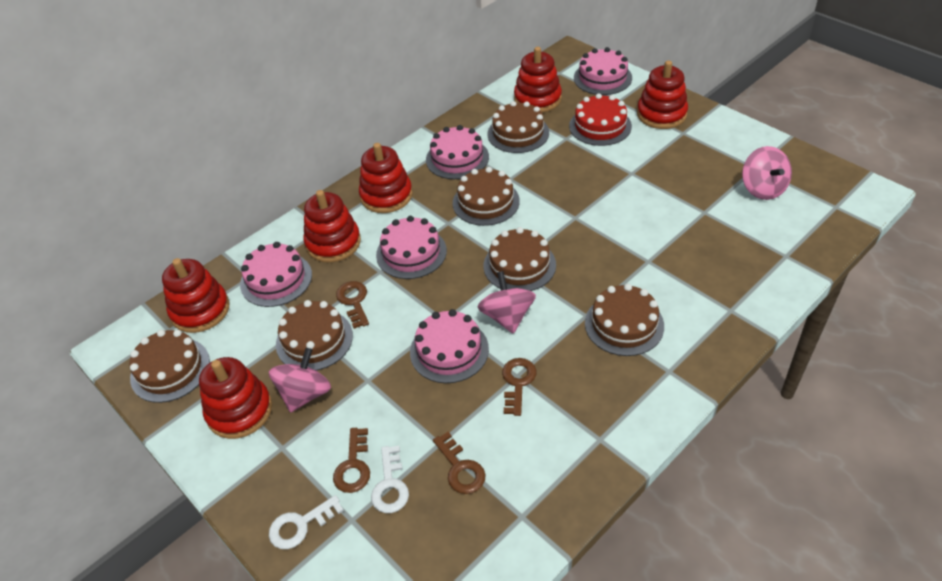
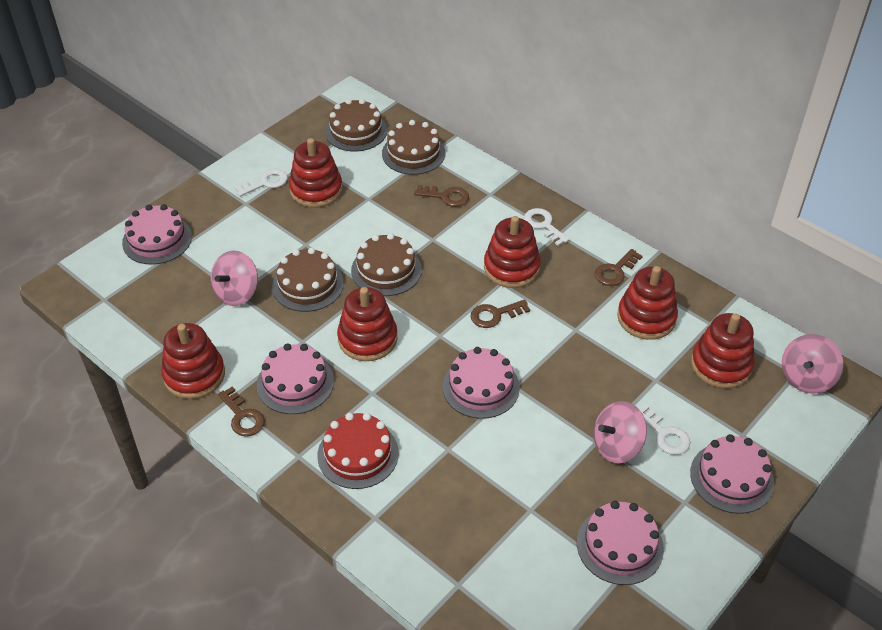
brown cake: 6 -> 4
white key: 2 -> 3

